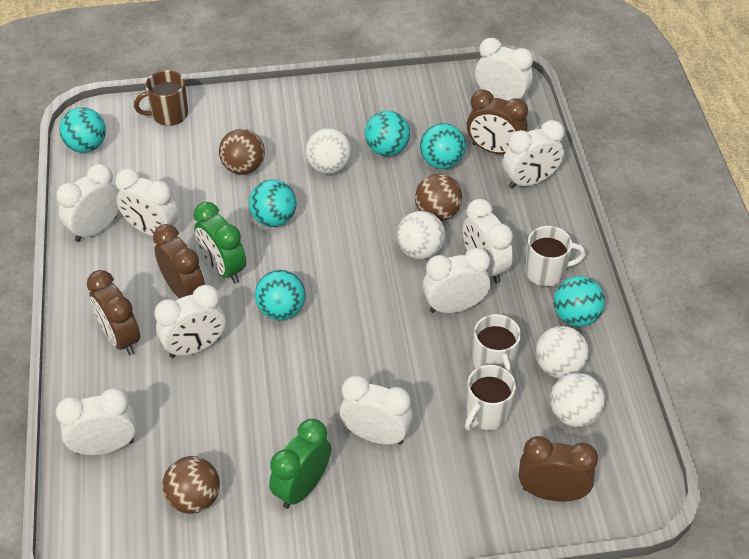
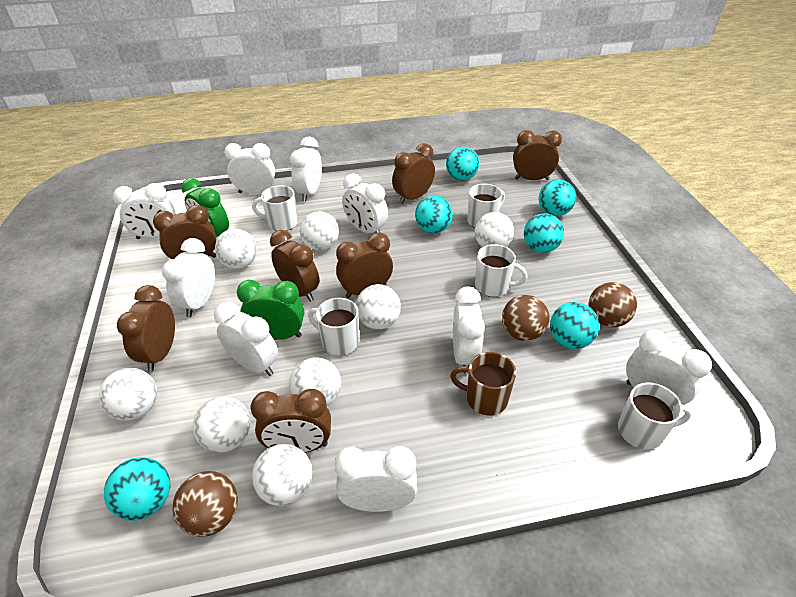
brown clock: 4 -> 7
white ball: 4 -> 8
white mug: 3 -> 5

